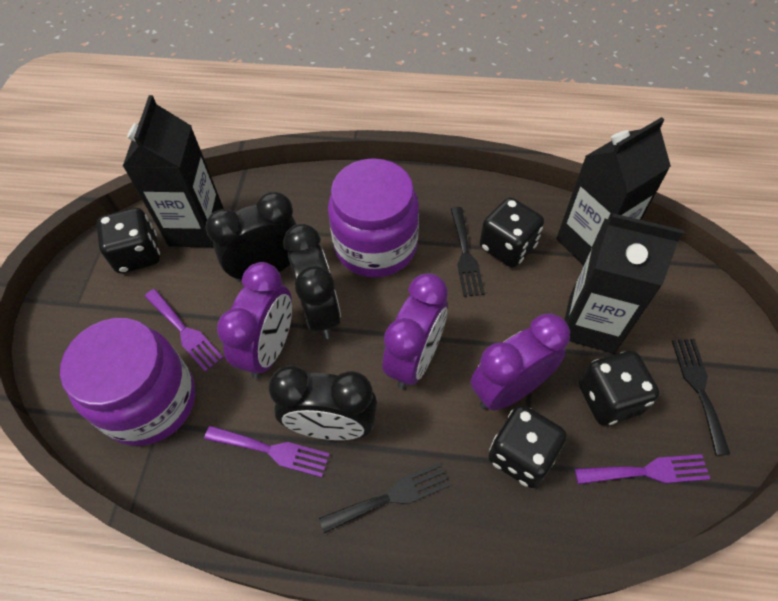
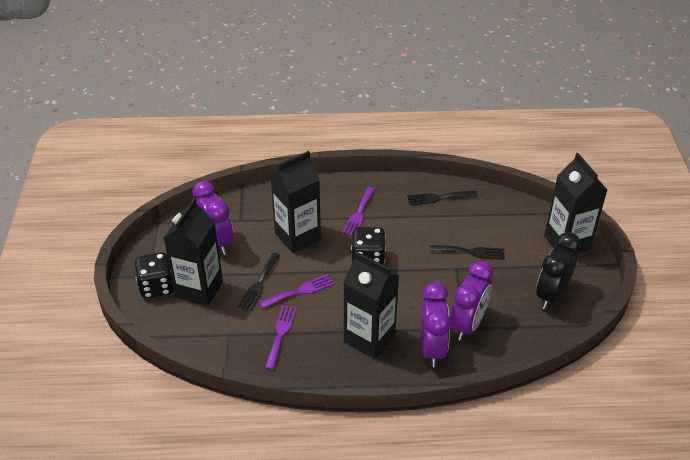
black carton: 3 -> 4
black clock: 3 -> 1
black dice: 4 -> 2
purple jar: 2 -> 0

